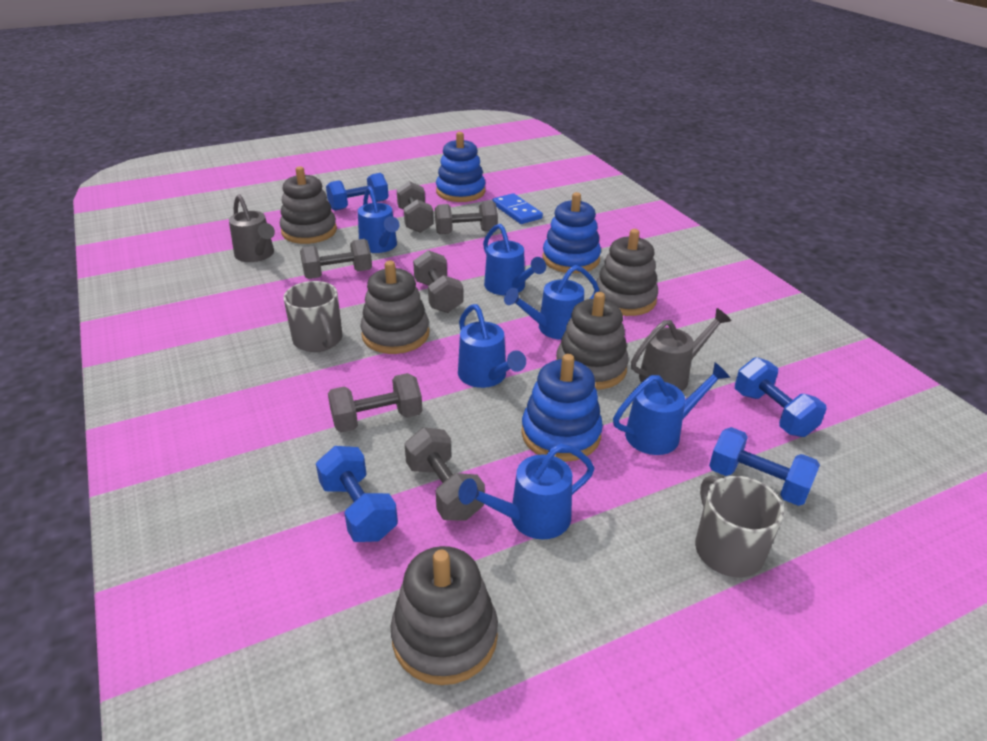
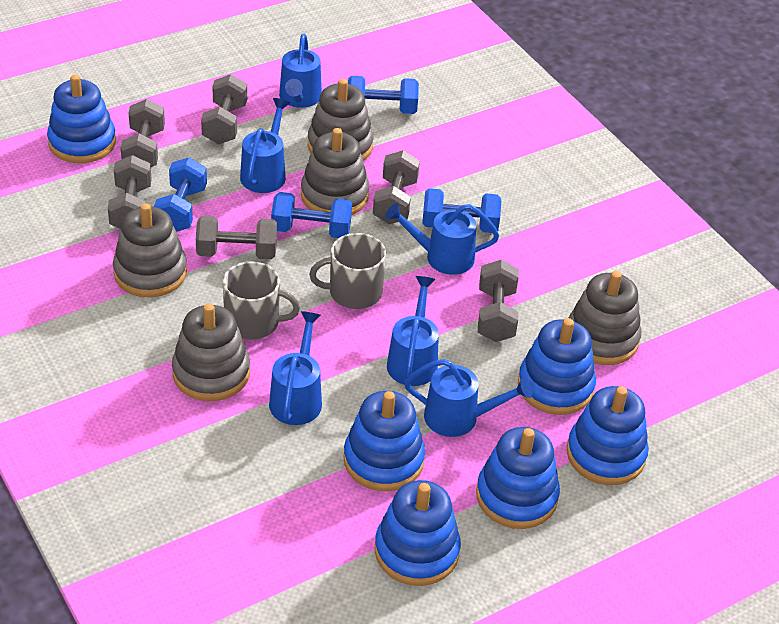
blue domino: 1 -> 0
blue stacking toy: 3 -> 6
grey watering can: 2 -> 0

